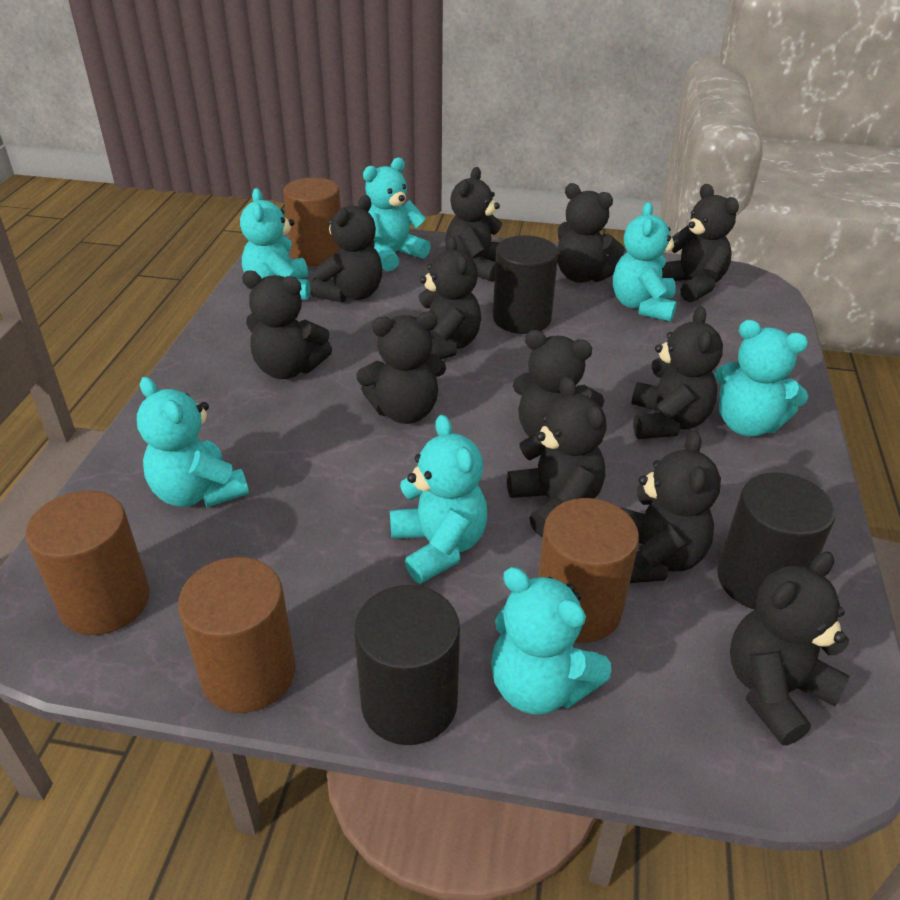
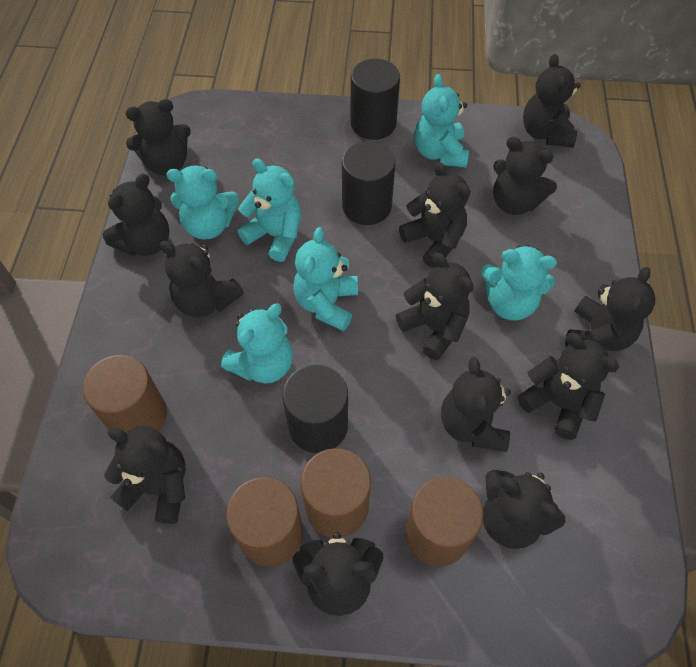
black teddy bear: 12 -> 13
turquoise teddy bear: 7 -> 6

